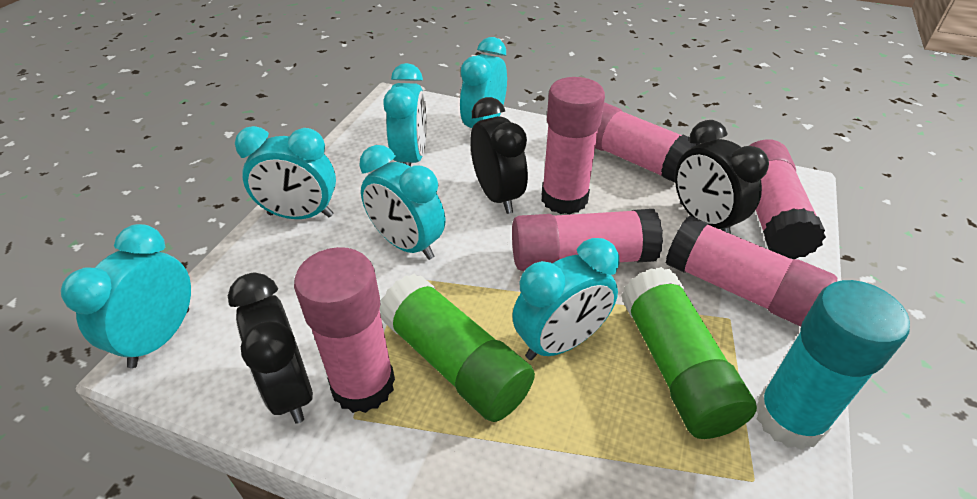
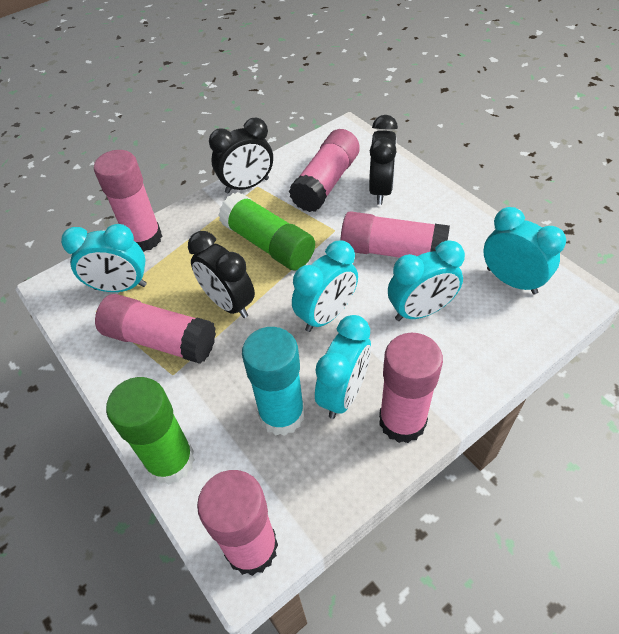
turquoise clock: 6 -> 5

